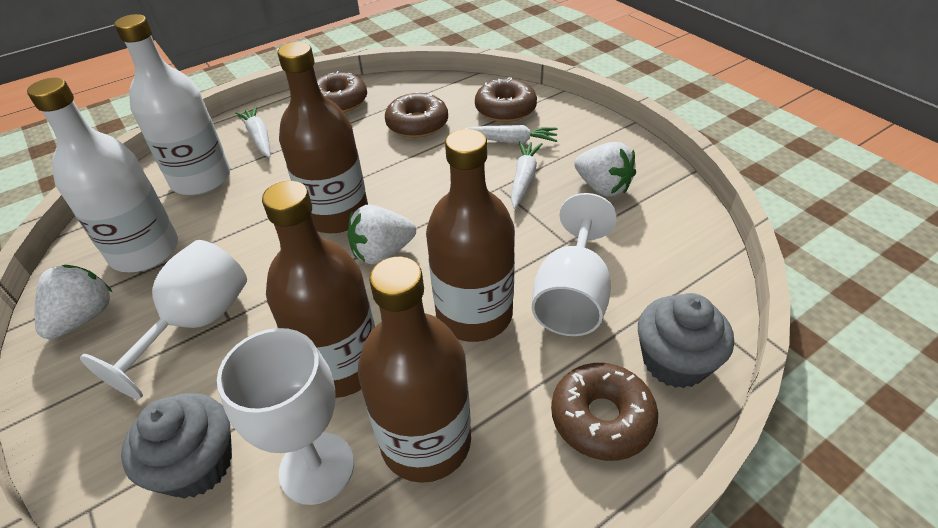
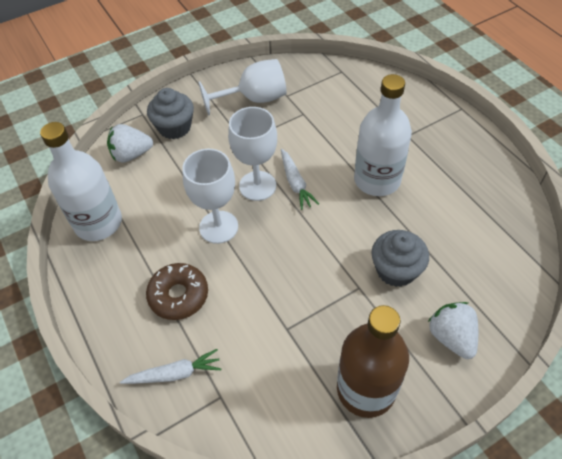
brown bottle: 4 -> 1
brown donut: 4 -> 1
white carrot: 3 -> 2
white strawberry: 3 -> 2

